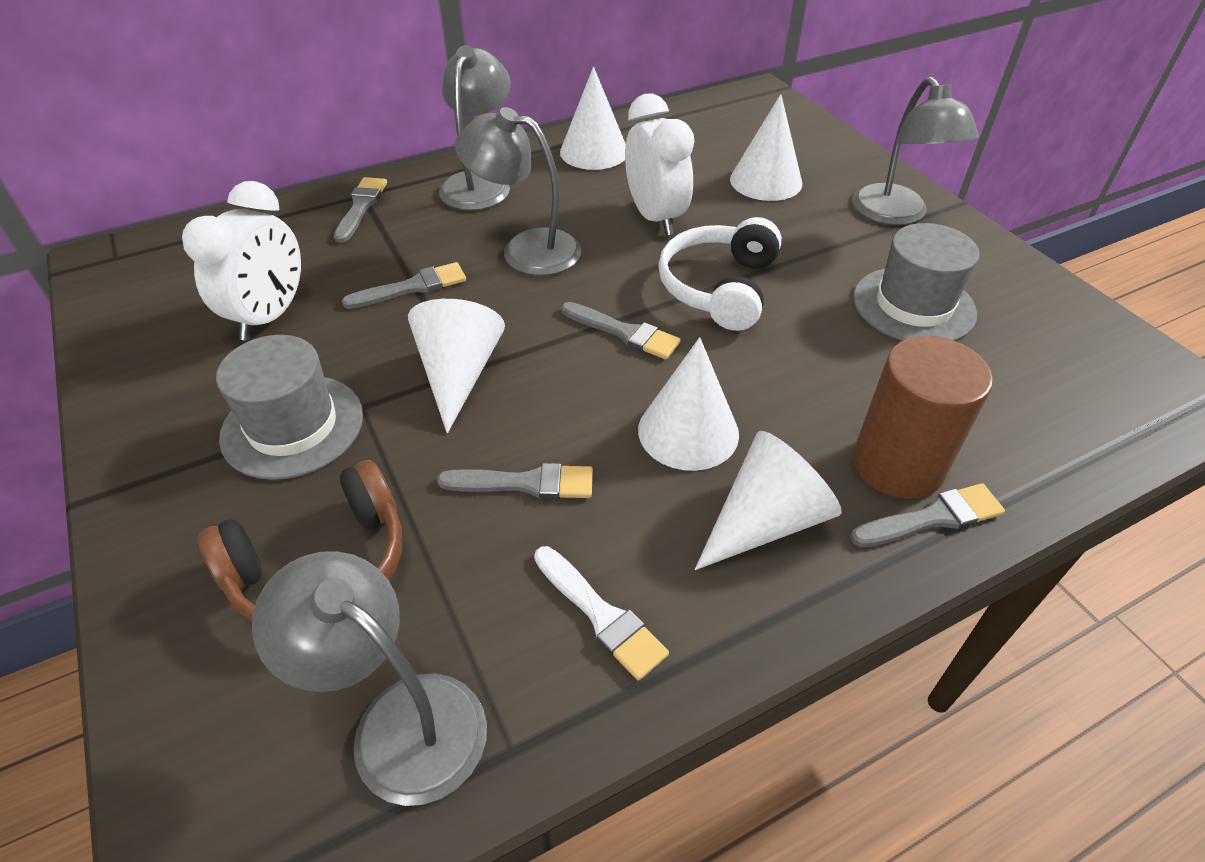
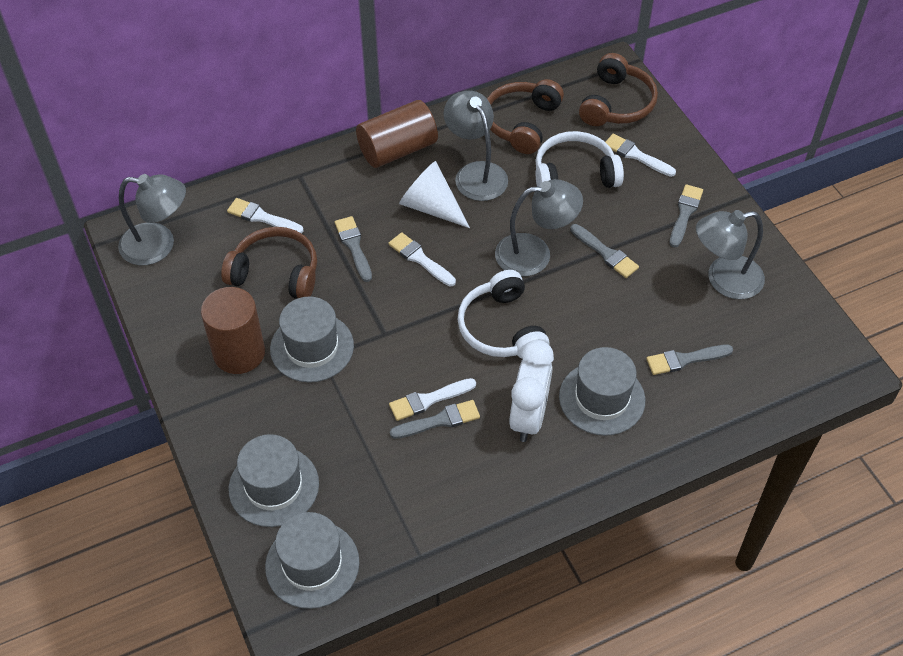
brown cylinder: 1 -> 2
brown headphones: 1 -> 3
grey hat: 2 -> 4
white brush: 1 -> 4
white clock: 2 -> 1
white cone: 5 -> 1
white headphones: 1 -> 2

